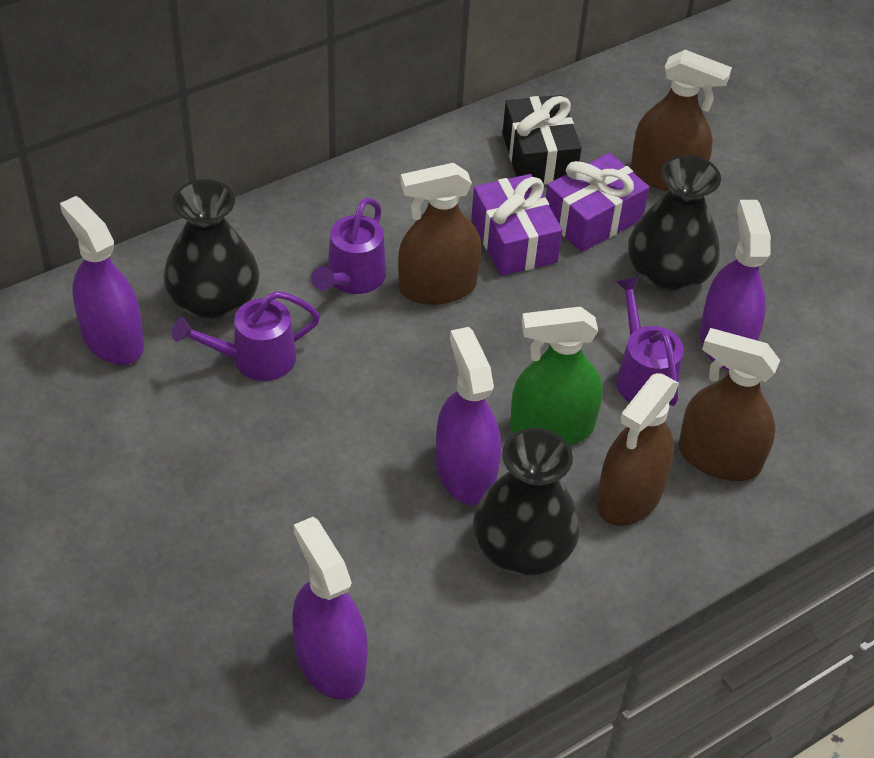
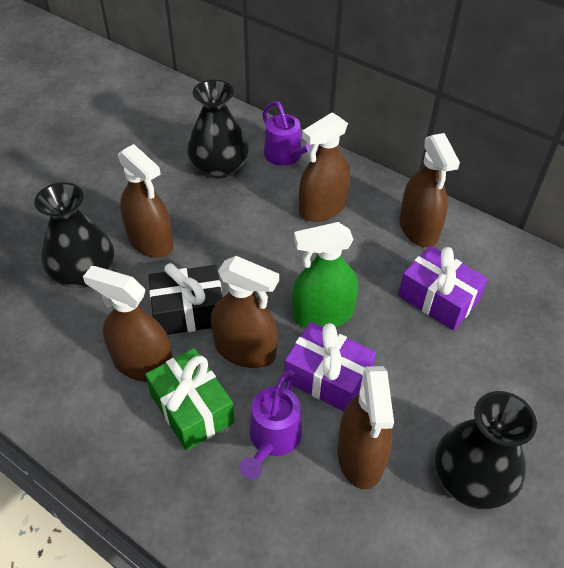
brown spray bottle: 4 -> 6
green gift: 0 -> 1
purple spray bottle: 4 -> 0
purple watering can: 3 -> 2

